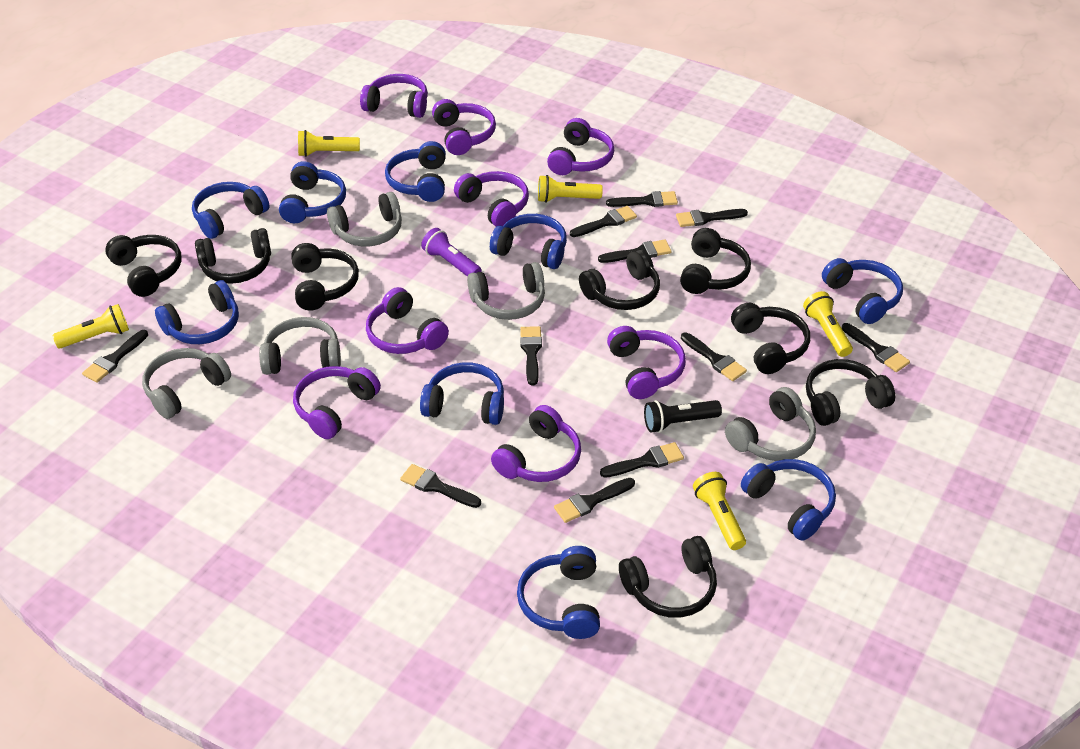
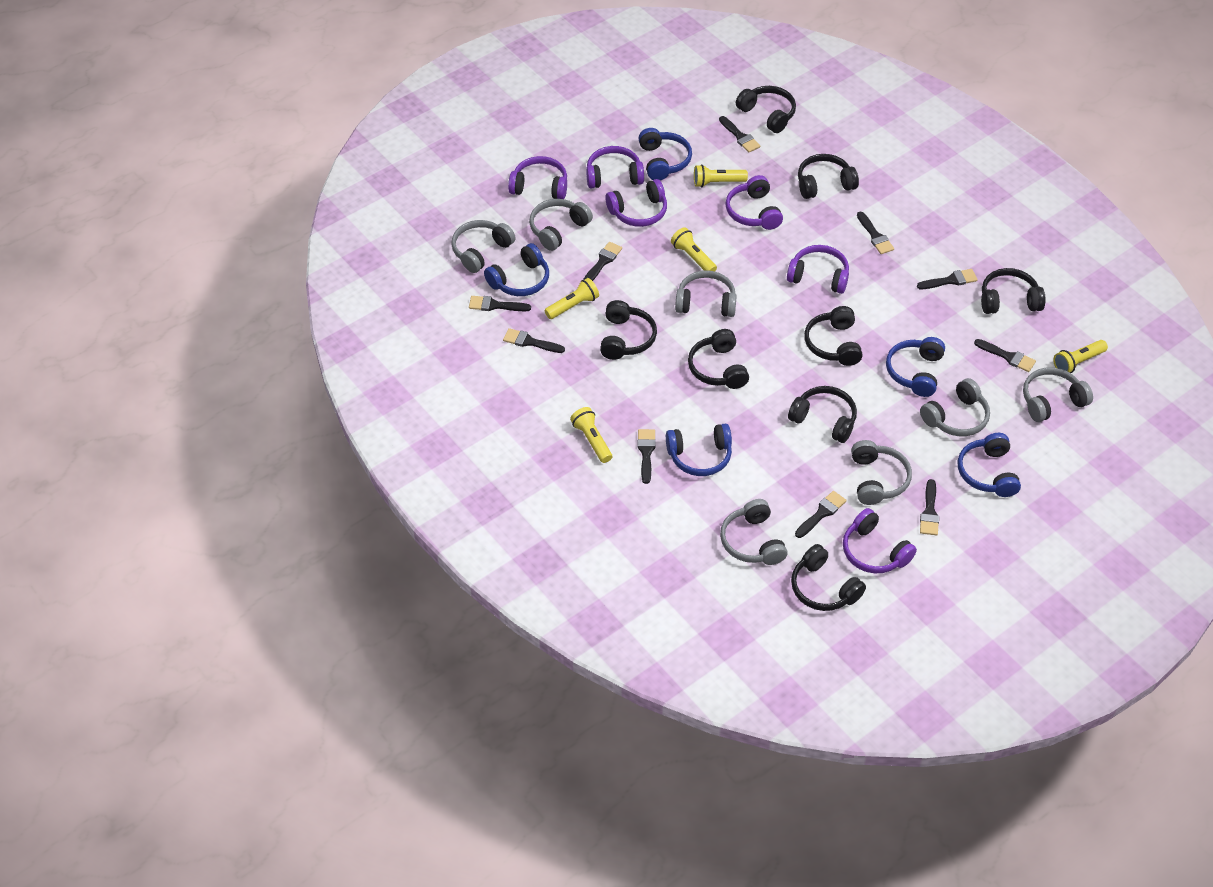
black brush: 11 -> 10
black flashlight: 1 -> 0
blue headphones: 9 -> 5
grey headphones: 5 -> 7
purple flashlight: 1 -> 0
purple headphones: 8 -> 6

